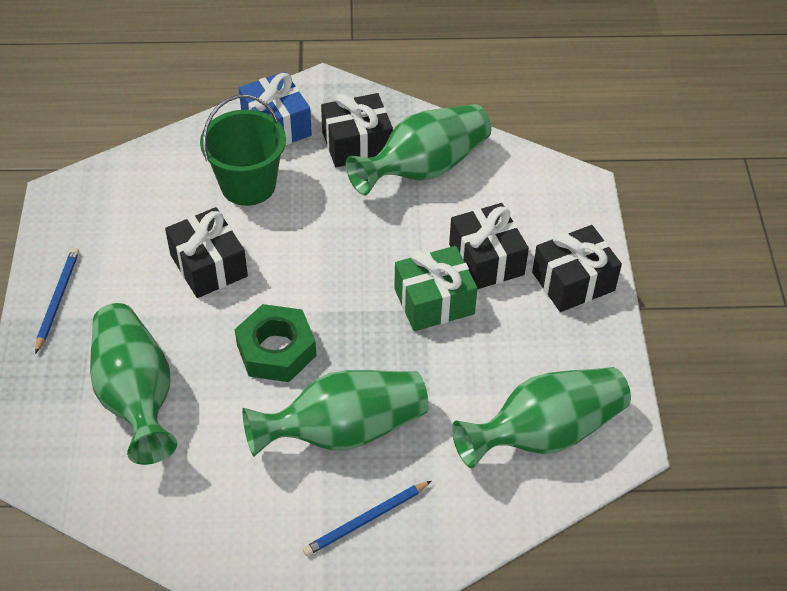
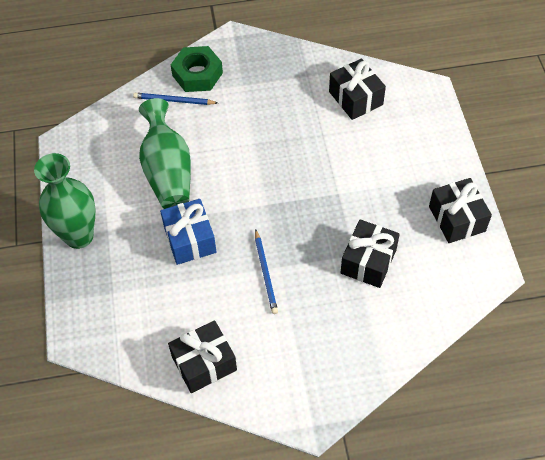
green bucket: 1 -> 0
green gift: 1 -> 0
green vase: 4 -> 2

